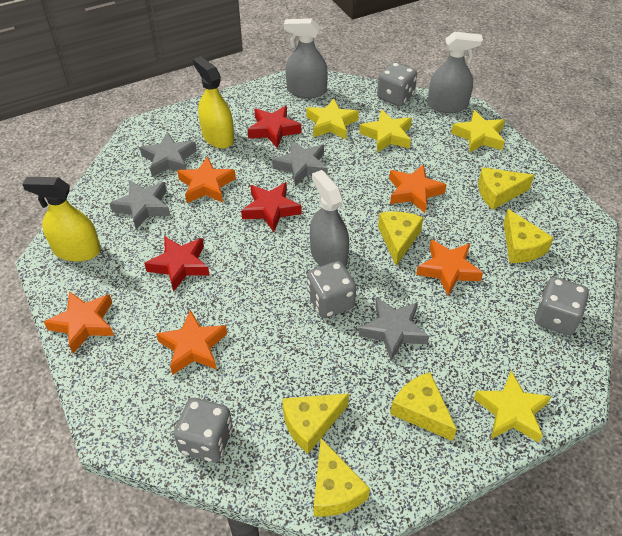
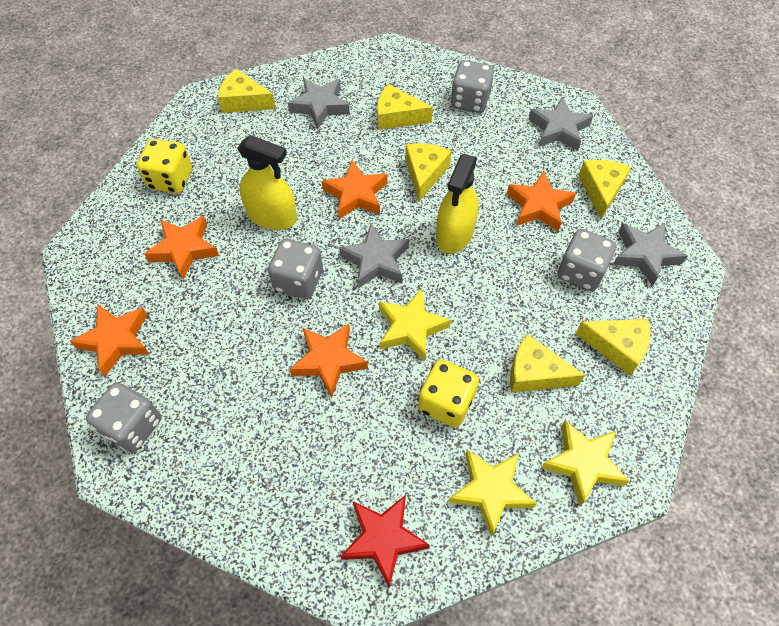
grey spray bottle: 3 -> 0
red star: 3 -> 1
yellow dice: 0 -> 2
yellow star: 4 -> 3

